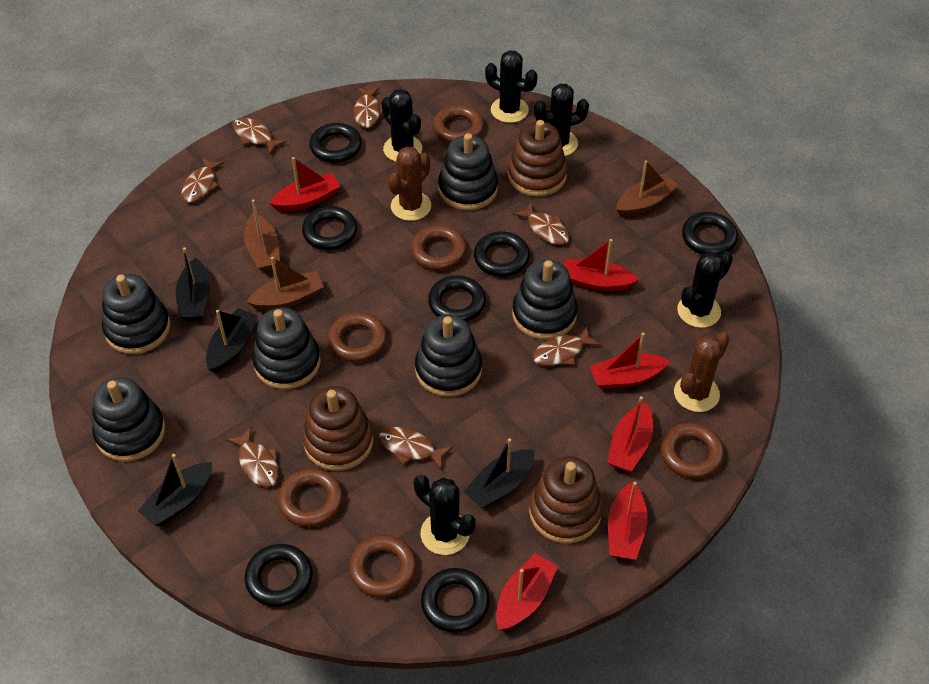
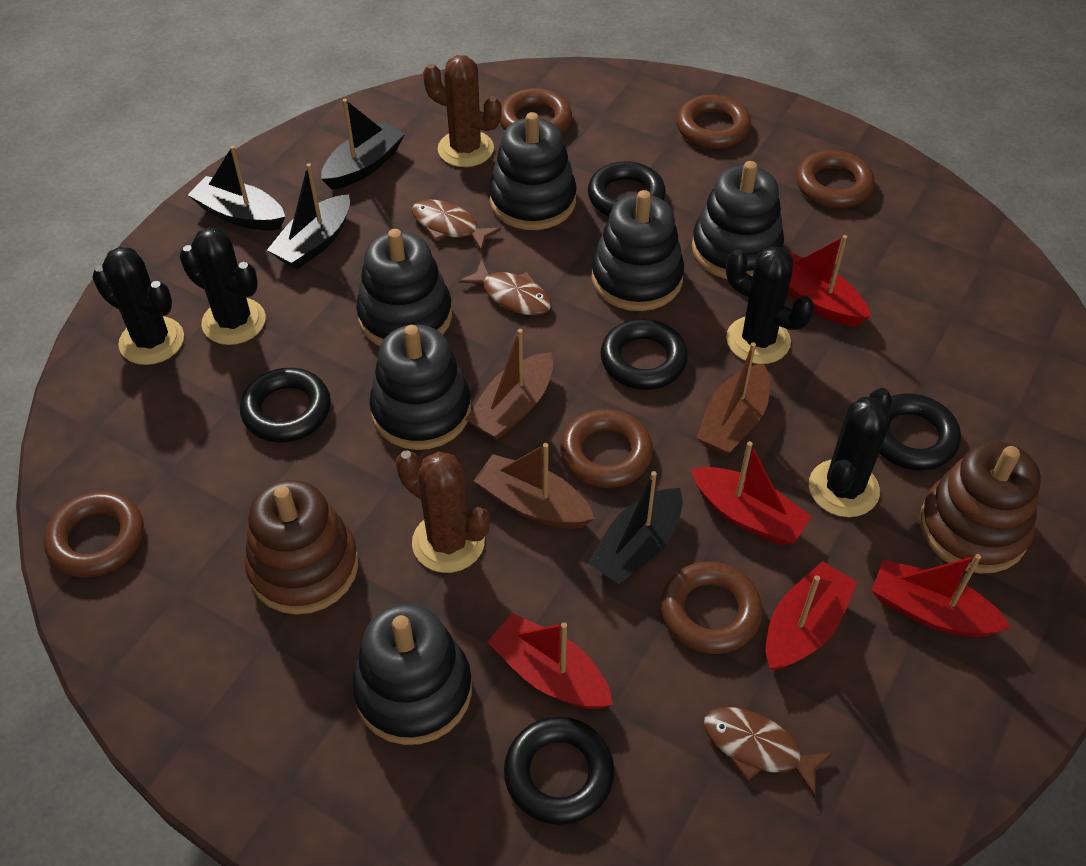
black cactus: 5 -> 4
black ring: 7 -> 5
brown fish: 7 -> 3
brown stacking toy: 3 -> 2
red boat: 6 -> 5

